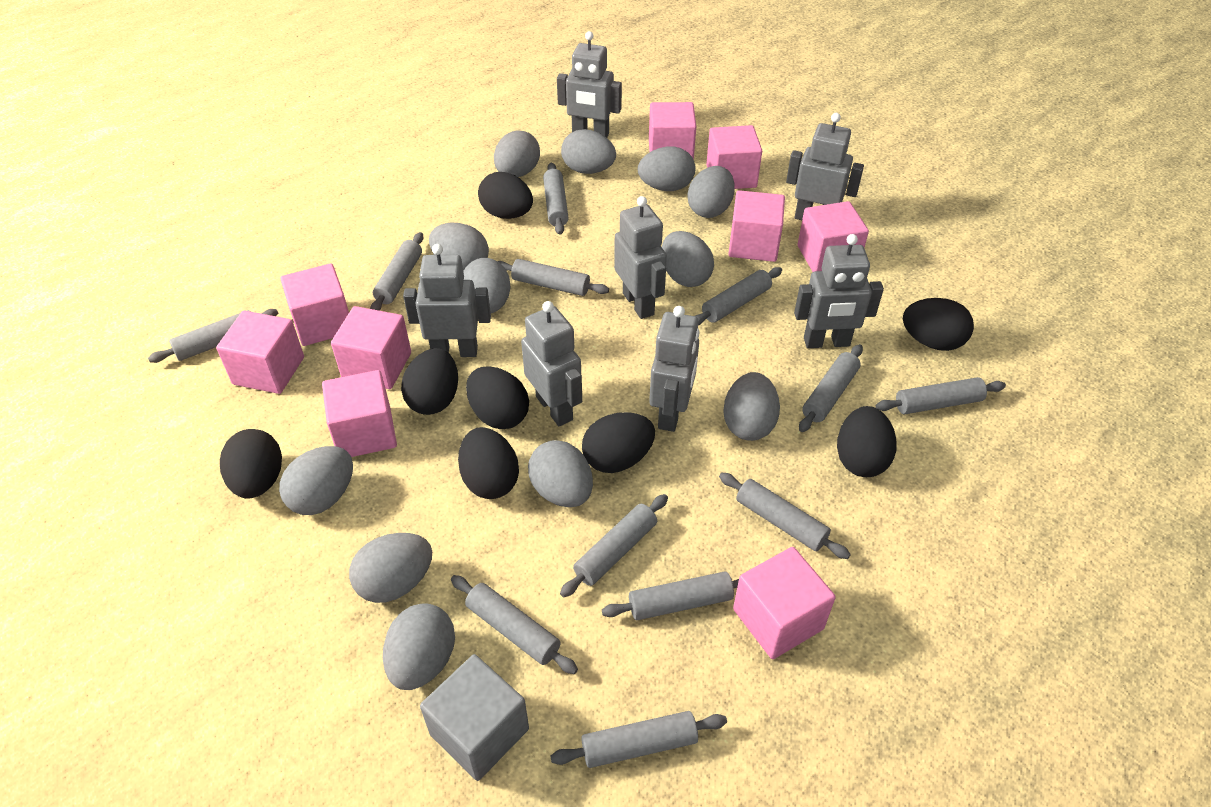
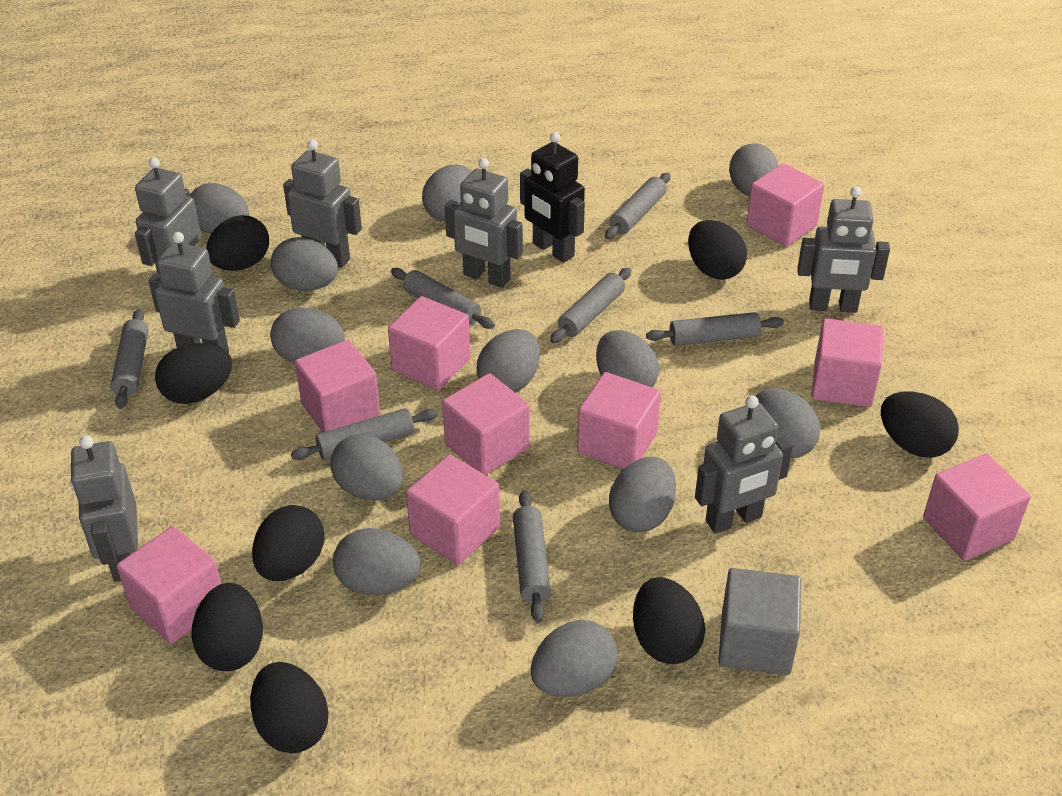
black robot: 0 -> 1
grey rolling pin: 12 -> 7

